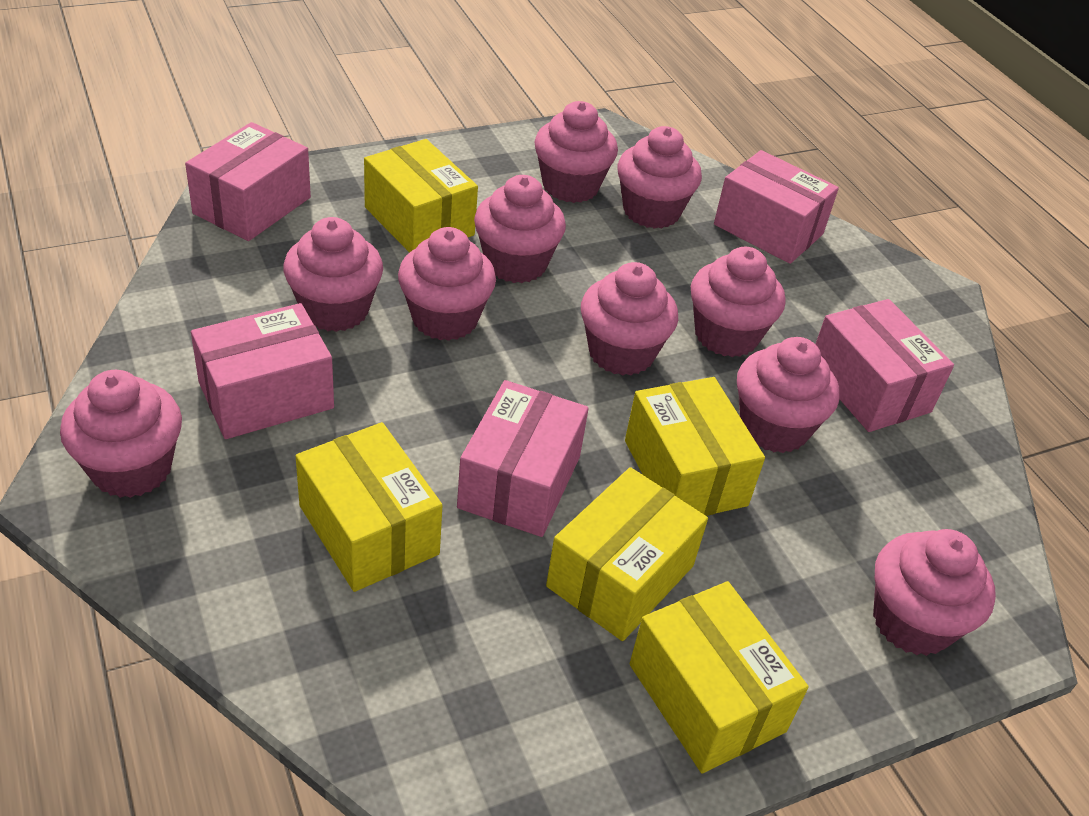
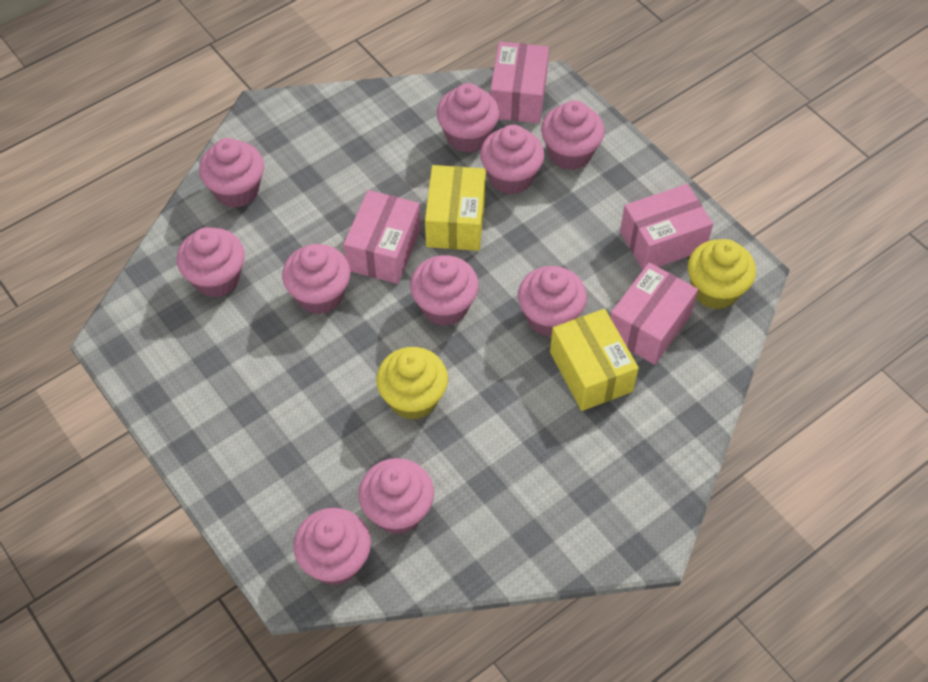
pink box: 5 -> 4
yellow box: 5 -> 2
yellow cupcake: 0 -> 2

